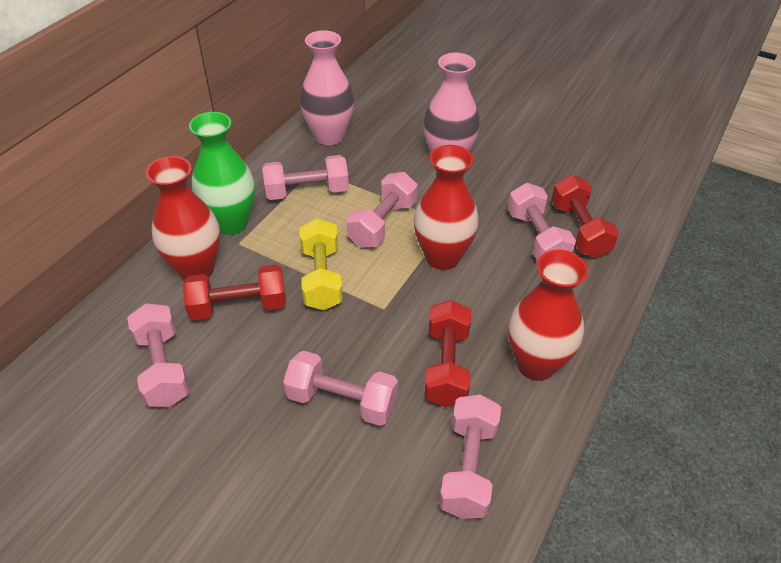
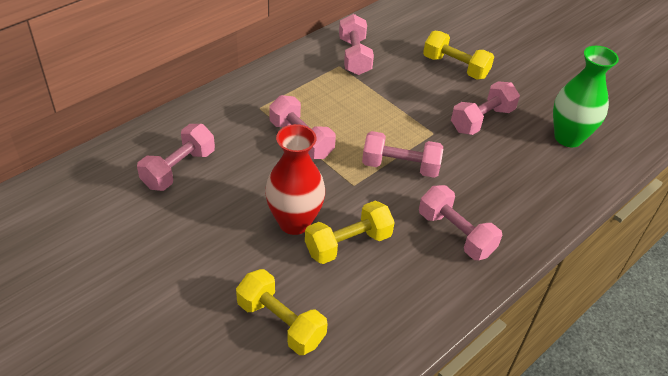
pink vase: 2 -> 0
red dumbbell: 3 -> 0
red vase: 3 -> 1
yellow dumbbell: 1 -> 3

